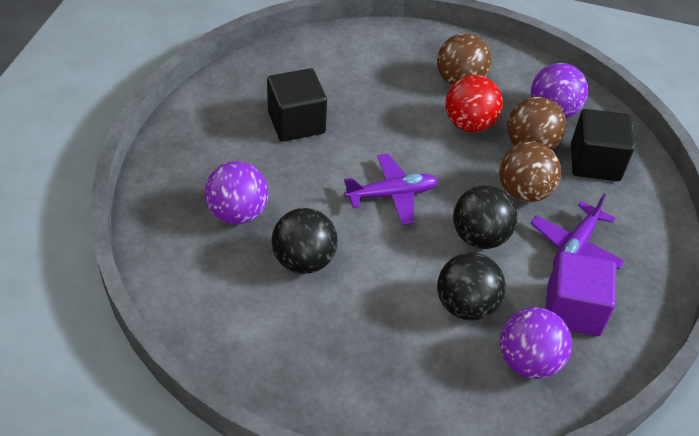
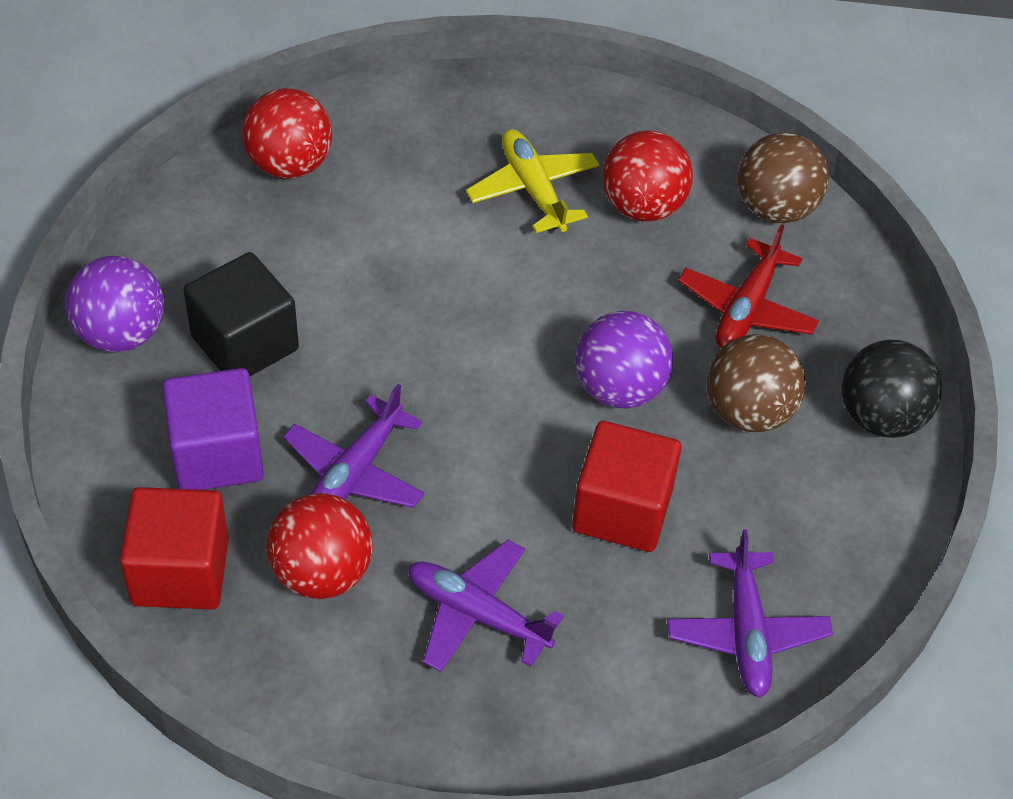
black ball: 3 -> 1
black cube: 2 -> 1
brown ball: 3 -> 2
purple ball: 3 -> 2
purple plane: 2 -> 3
red ball: 1 -> 3
red cube: 0 -> 2
red plane: 0 -> 1
yellow plane: 0 -> 1

